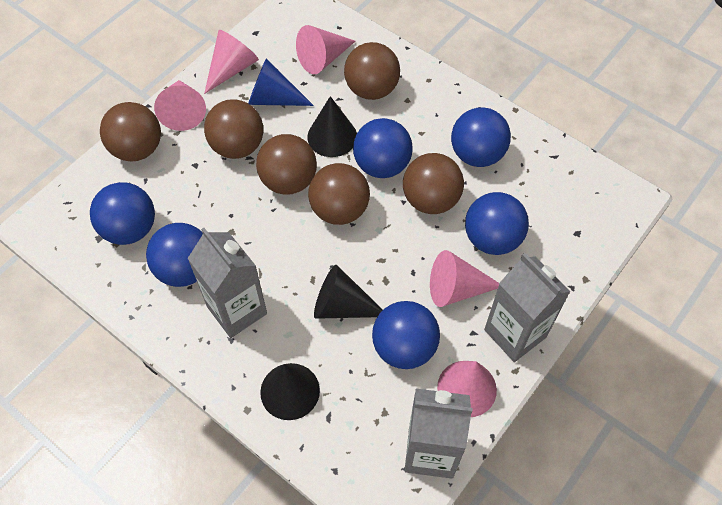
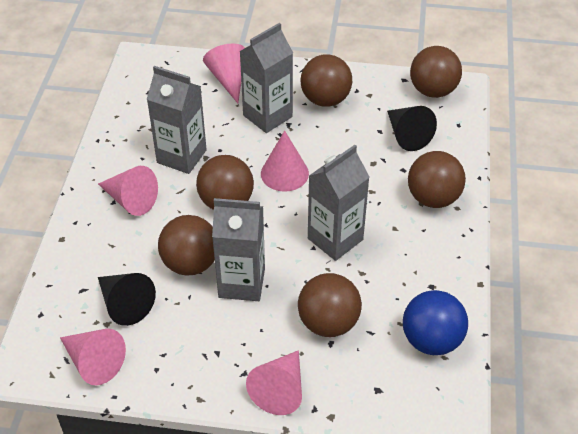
black cone: 3 -> 2
blue ball: 6 -> 1
blue cone: 1 -> 0
grey carton: 3 -> 4

